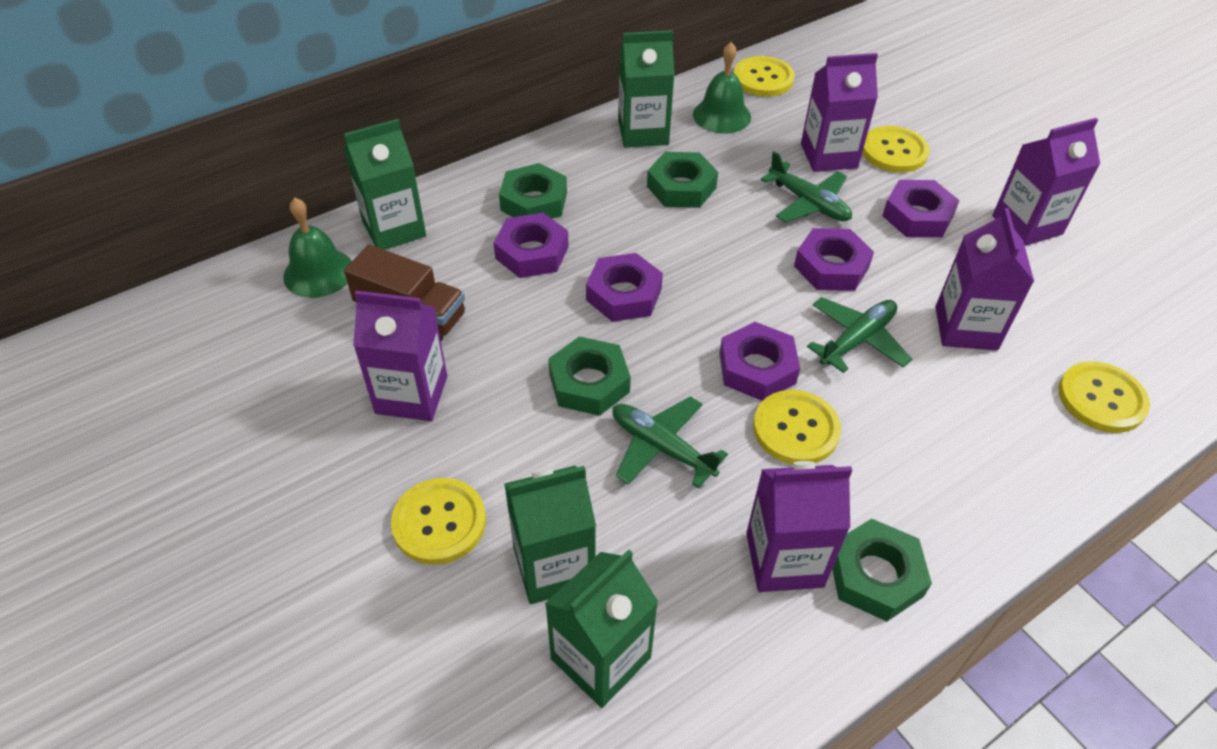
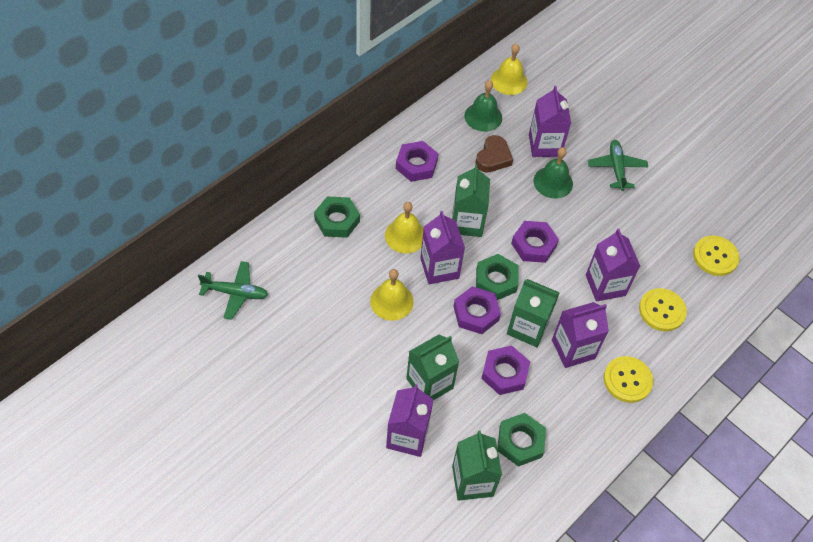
brown heart: 0 -> 1
brown truck: 1 -> 0
green nut: 4 -> 3
green plane: 3 -> 2
purple nut: 5 -> 4
yellow bell: 0 -> 3
yellow button: 5 -> 3

